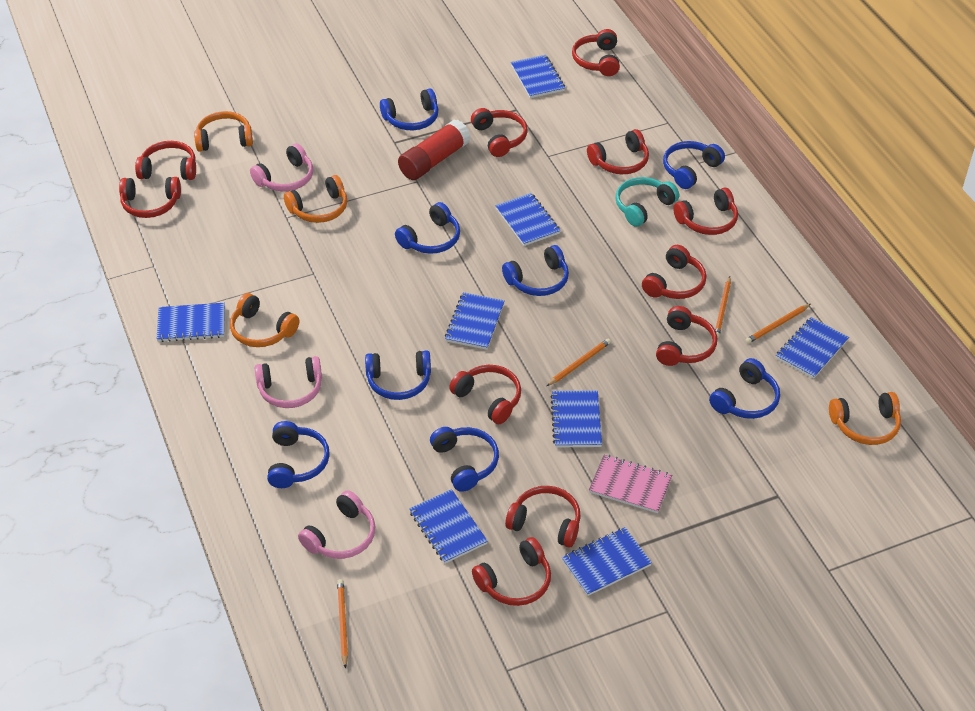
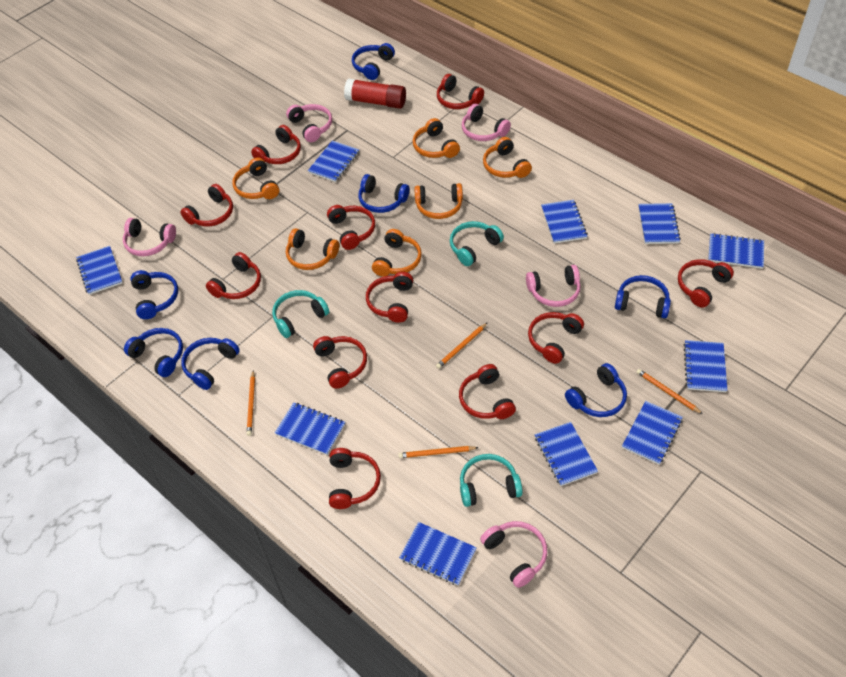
blue headphones: 8 -> 7
blue notebook: 8 -> 10
orange headphones: 4 -> 6
pink headphones: 3 -> 5
pink notebook: 1 -> 0
turquoise headphones: 1 -> 3

